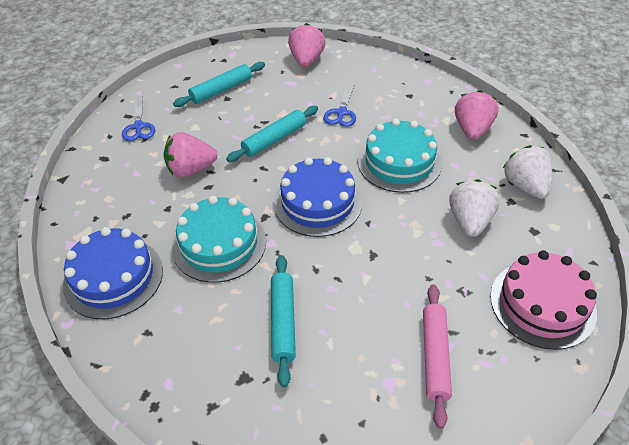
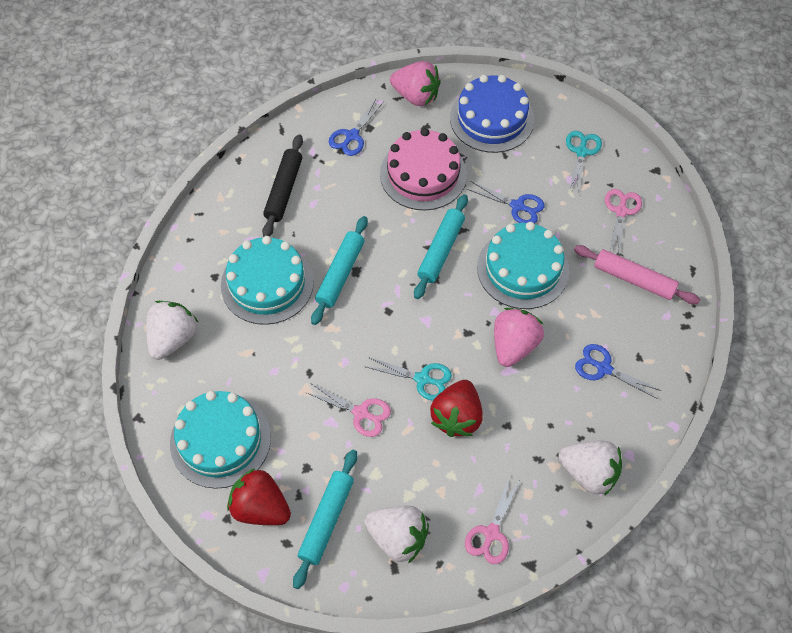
black rolling pin: 0 -> 1
blue cake: 2 -> 1
blue scissors: 2 -> 3
pink scissors: 0 -> 3
pink strawberry: 3 -> 2
red strawberry: 0 -> 2
turquoise cake: 2 -> 3
turquoise scissors: 0 -> 2
white strawberry: 2 -> 3

